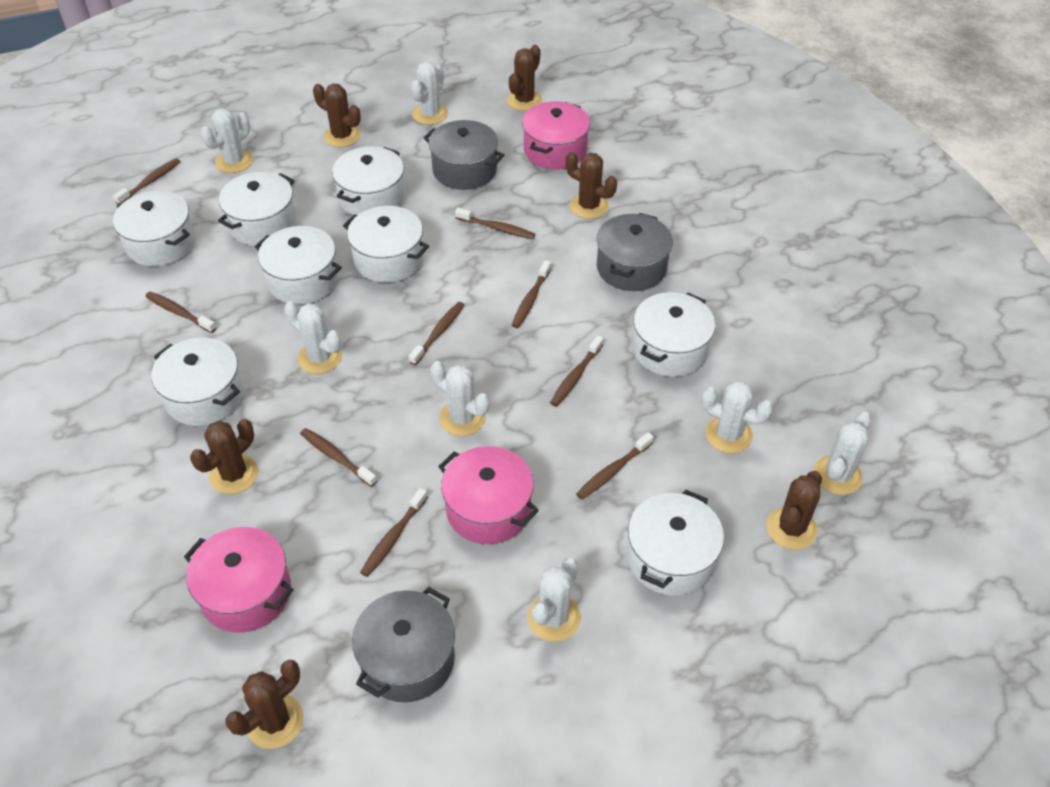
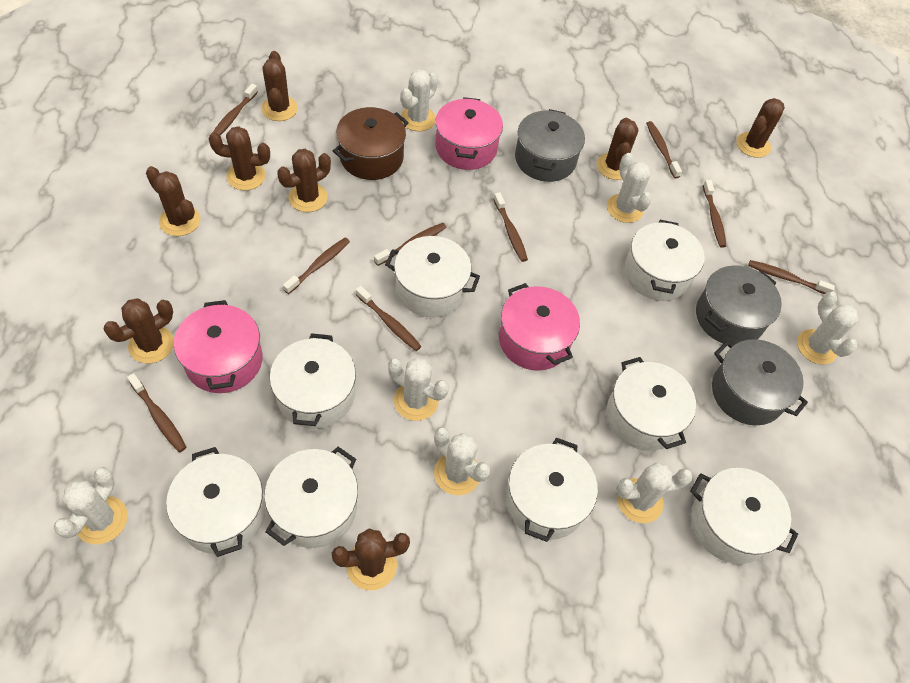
brown cactus: 6 -> 8
brown pot: 0 -> 1

